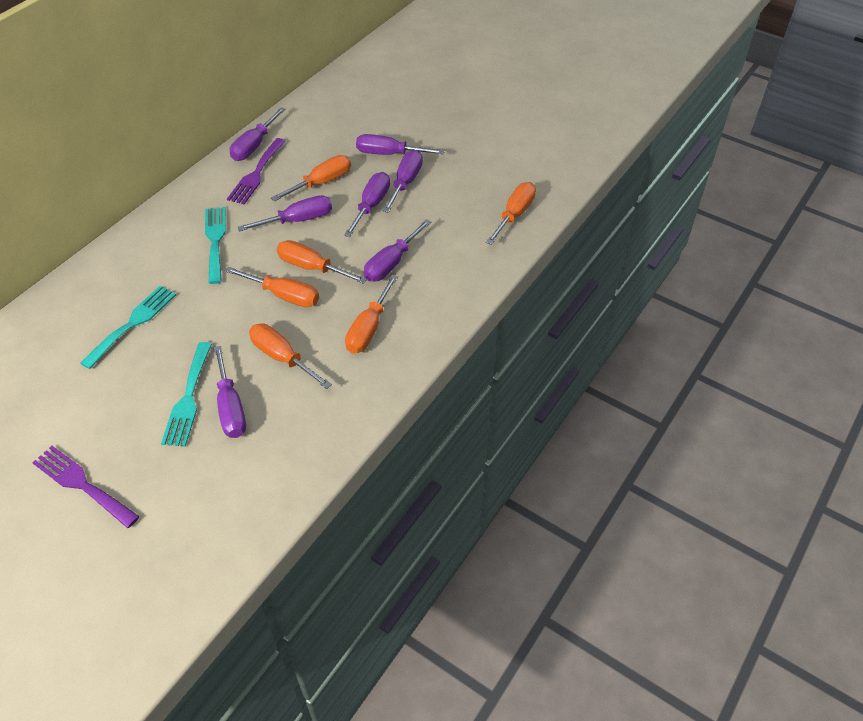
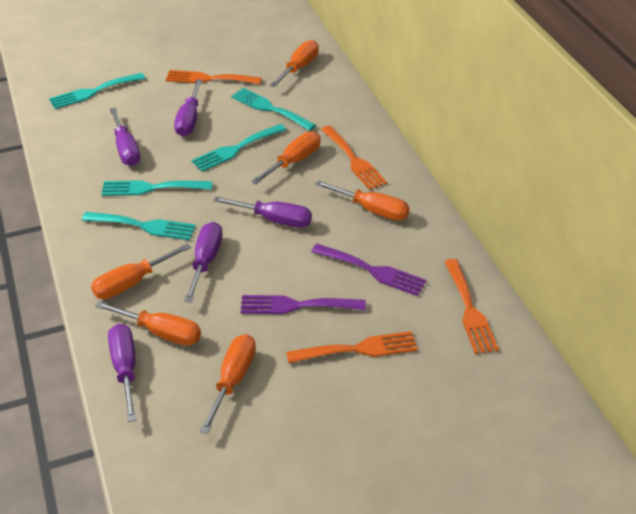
orange fork: 0 -> 4
purple screwdriver: 7 -> 5
turquoise fork: 3 -> 5

